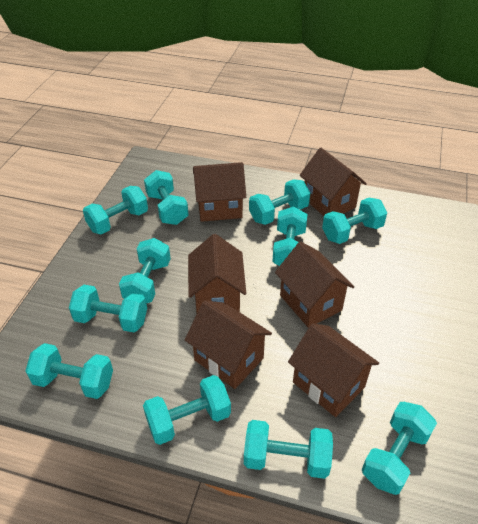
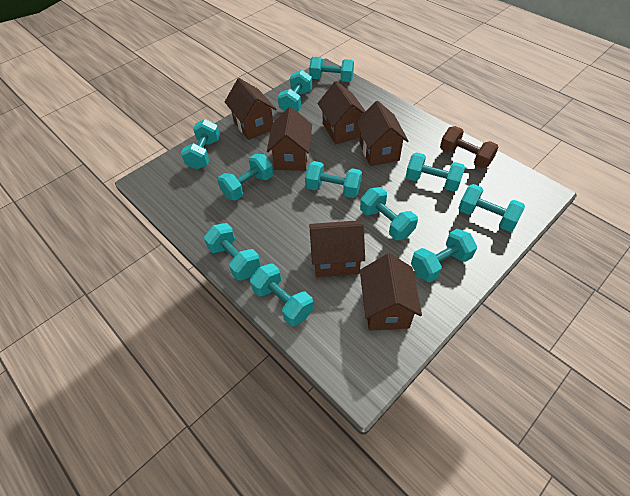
brown dumbbell: 0 -> 1

